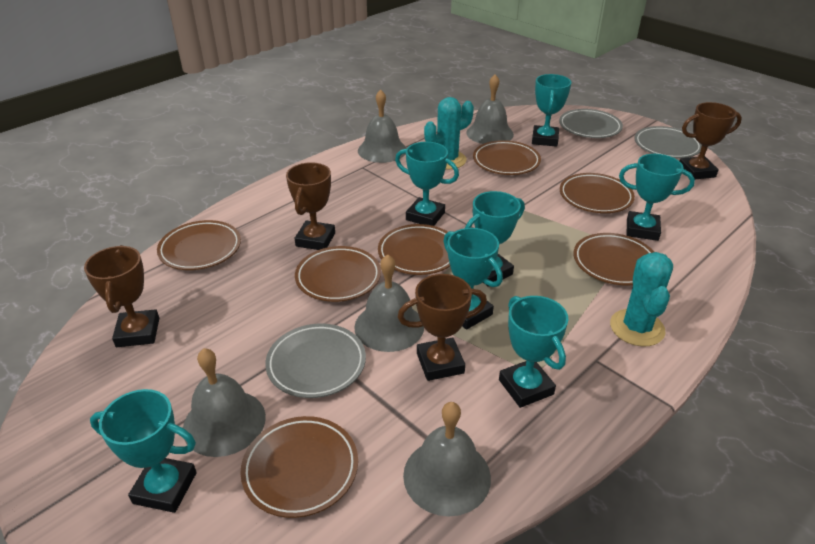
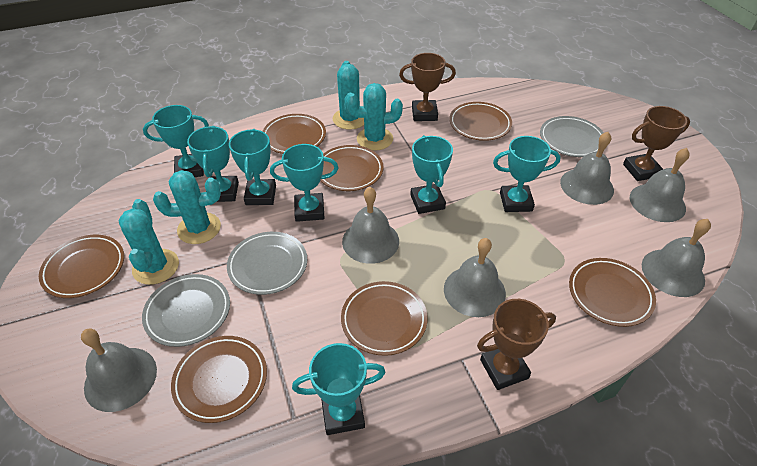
brown trophy: 4 -> 3
grey bell: 5 -> 6
turquoise cactus: 2 -> 4

